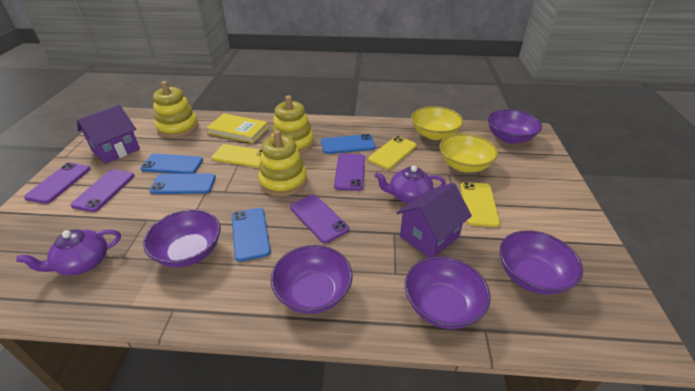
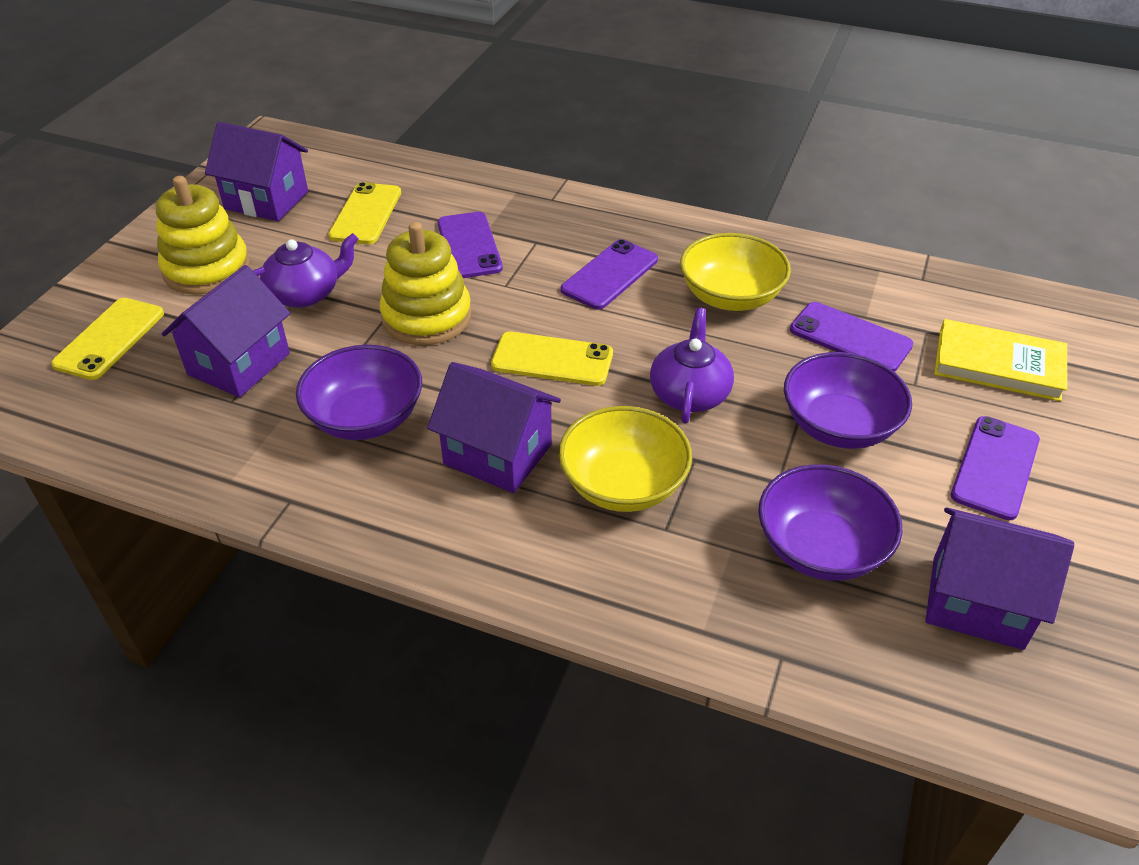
blue phone: 4 -> 0
purple bowl: 5 -> 3
purple house: 2 -> 4
yellow stacking toy: 3 -> 2

